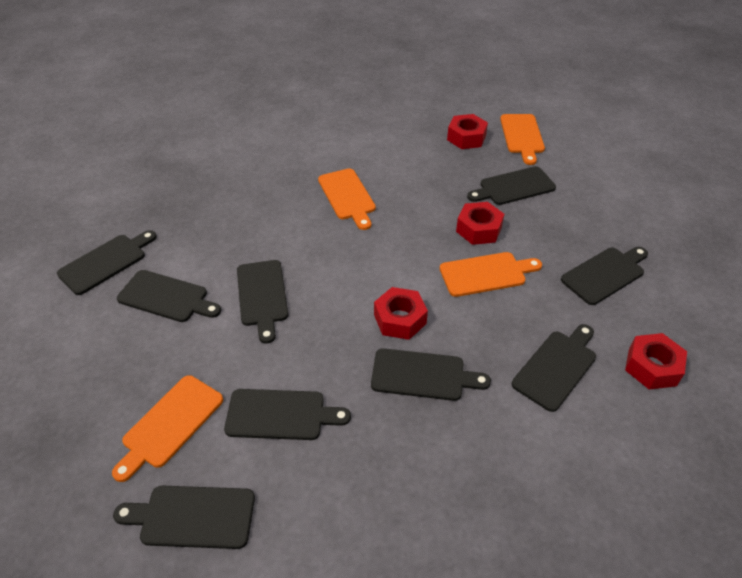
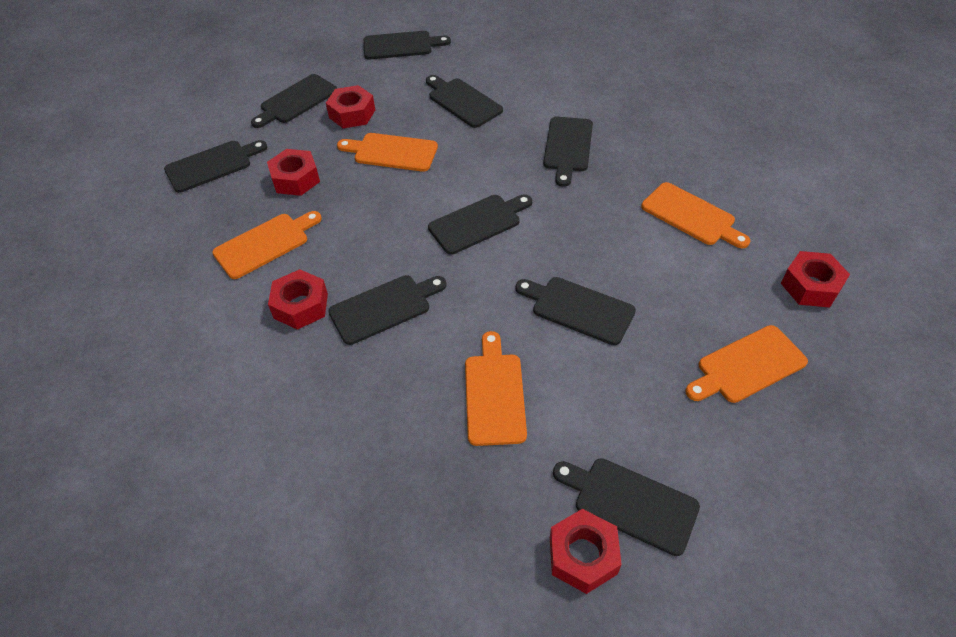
orange cutting board: 4 -> 5
red nut: 4 -> 5

